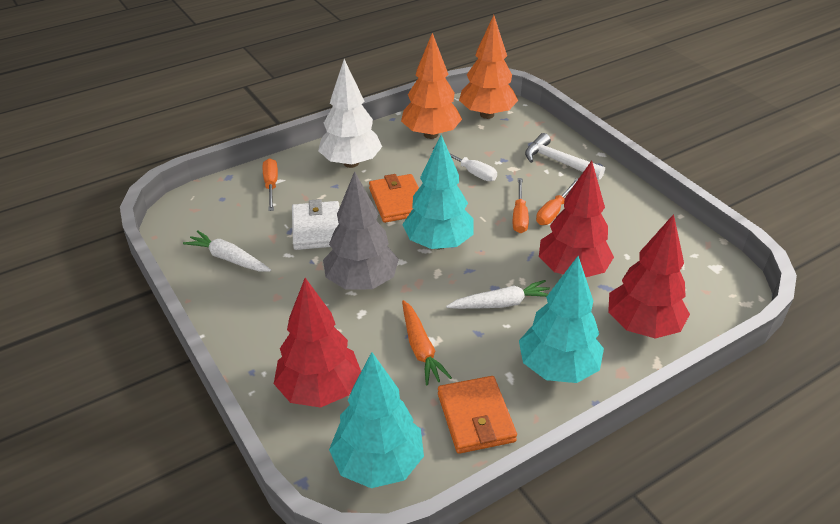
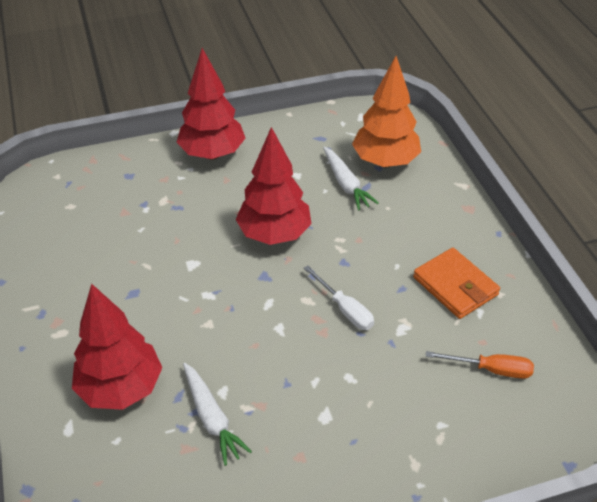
grey tree: 1 -> 0
orange carrot: 1 -> 0
orange screwdriver: 3 -> 1
orange tree: 2 -> 1
orange wallet: 2 -> 1
turquoise tree: 3 -> 0
white hammer: 1 -> 0
white tree: 1 -> 0
white wallet: 1 -> 0

